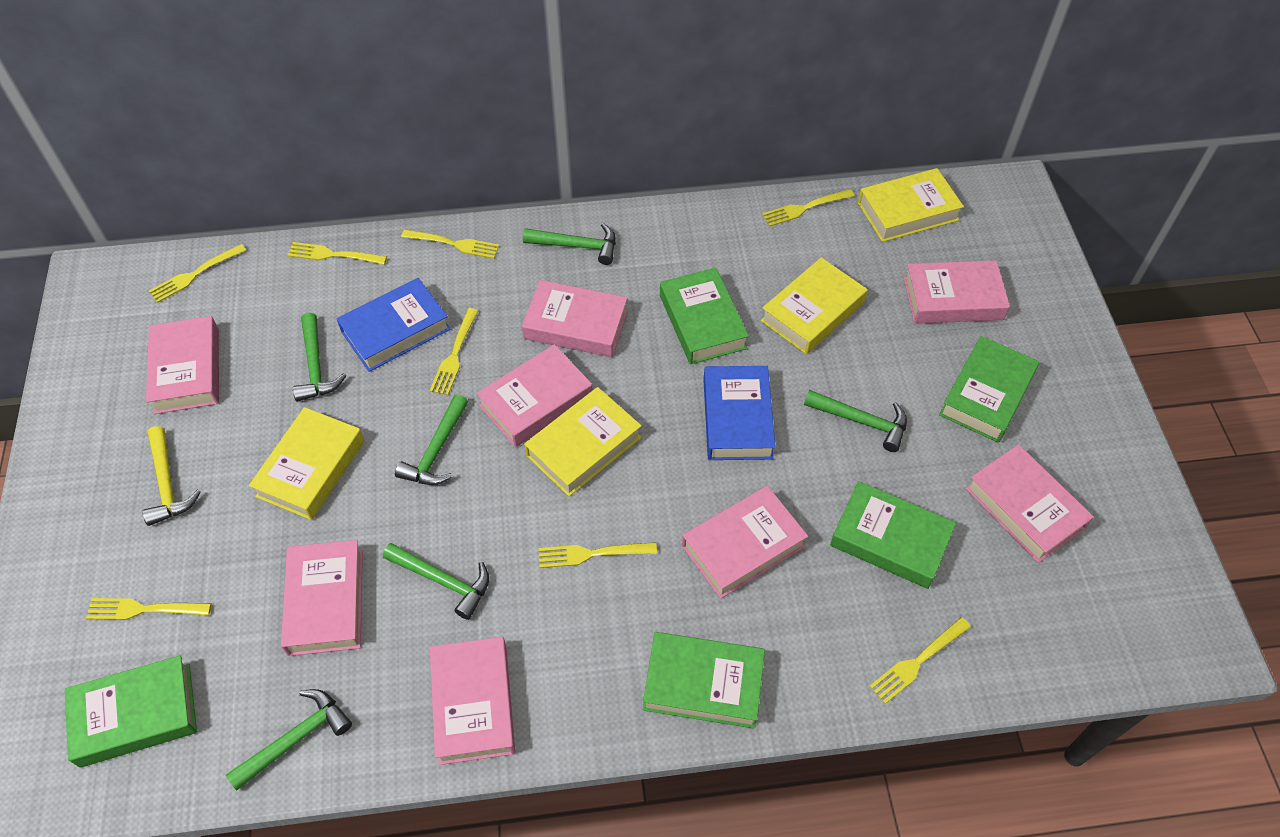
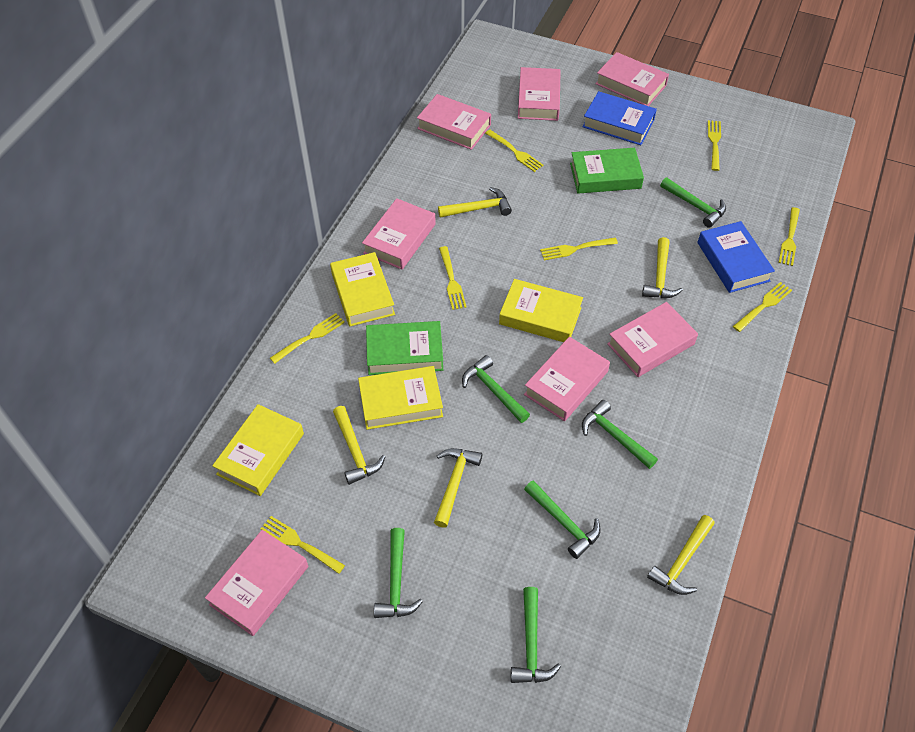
green book: 5 -> 2
pink book: 8 -> 7
yellow hammer: 1 -> 5

